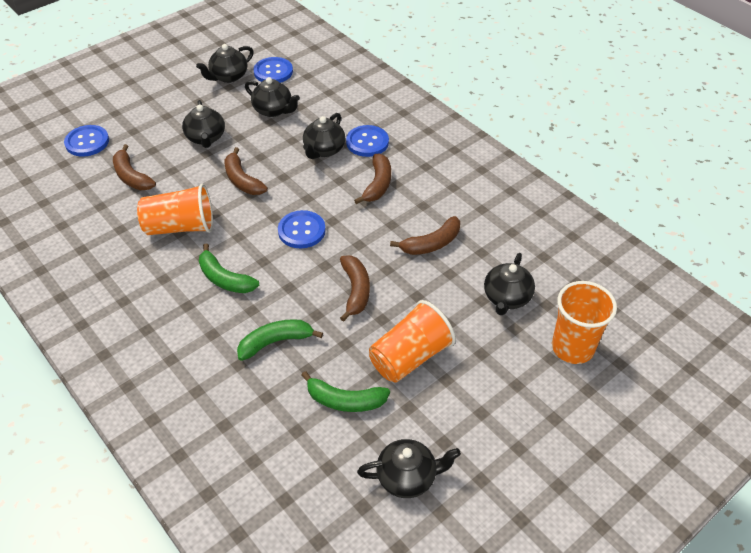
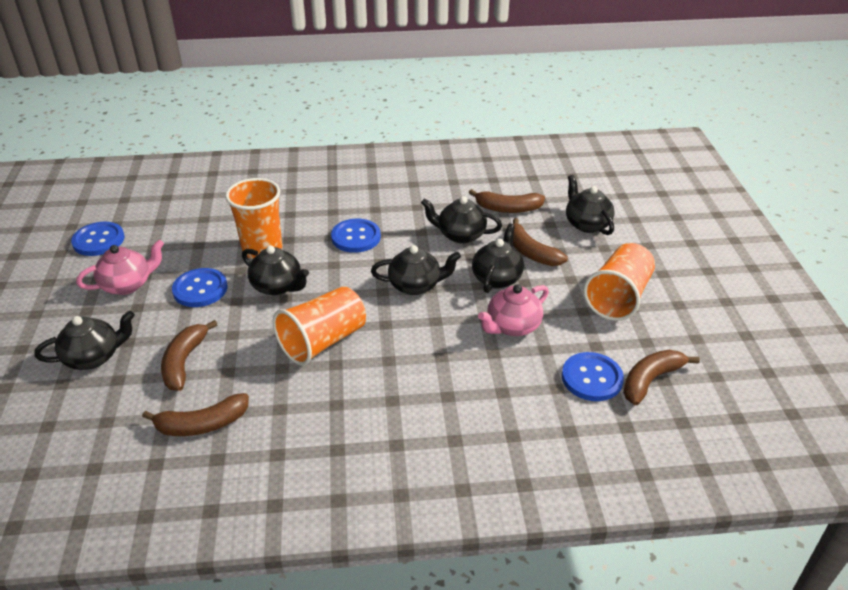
green banana: 3 -> 0
pink teapot: 0 -> 2

